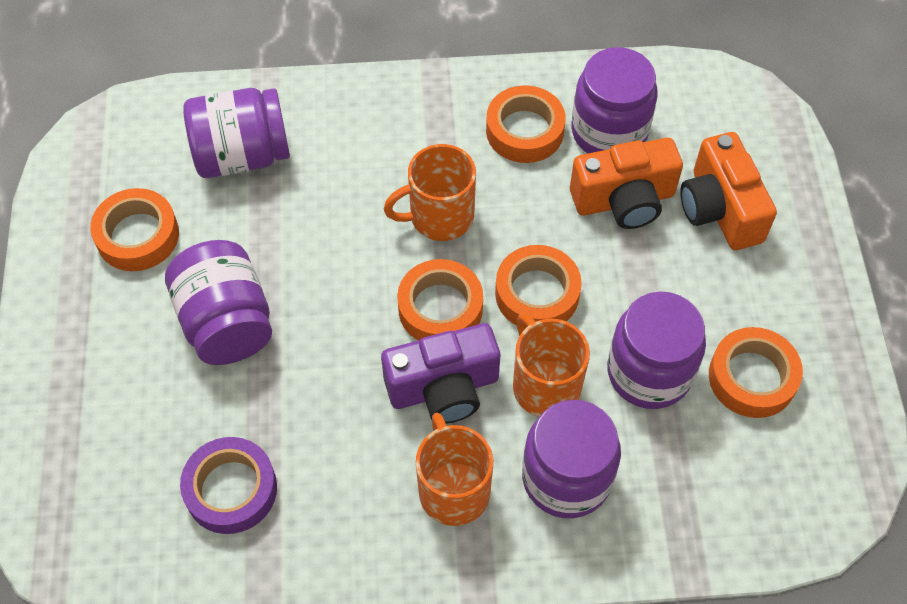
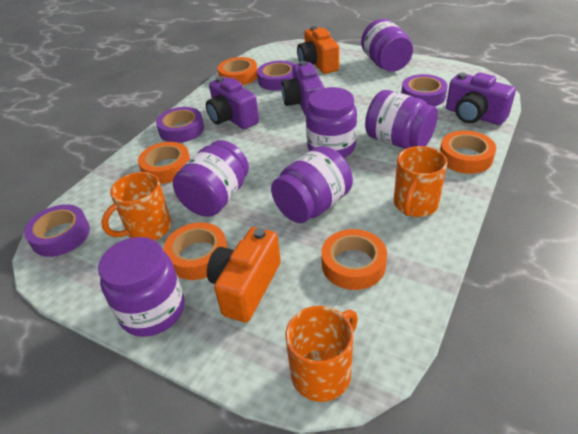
purple camera: 1 -> 3
purple jar: 5 -> 6
purple tape: 1 -> 4

